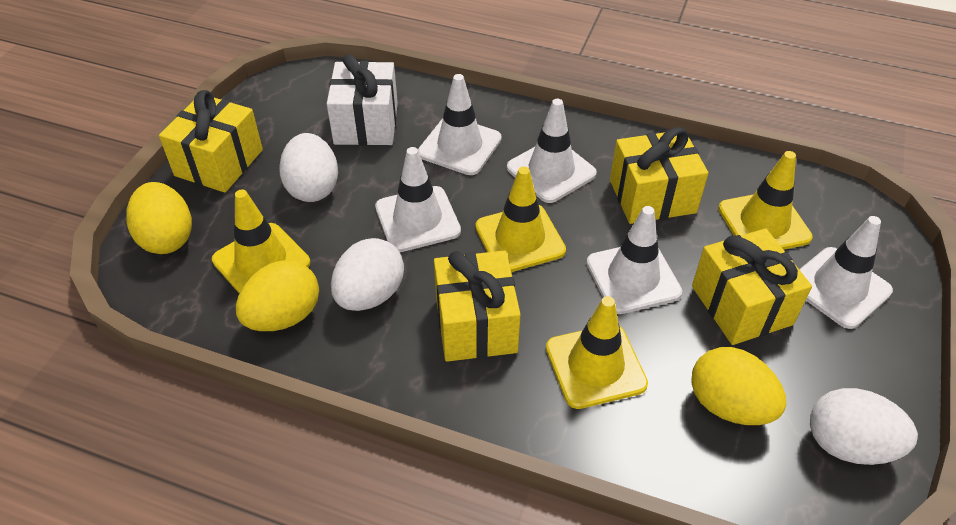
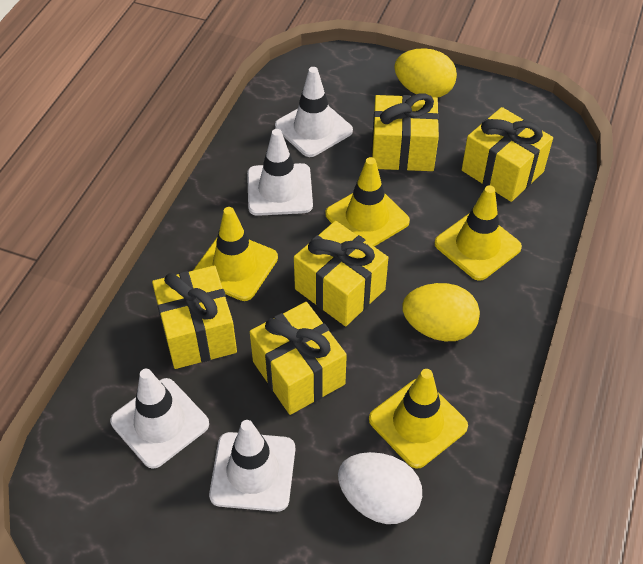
white egg: 3 -> 1
white gift: 1 -> 0
white traffic cone: 5 -> 4
yellow egg: 3 -> 2
yellow gift: 4 -> 5

